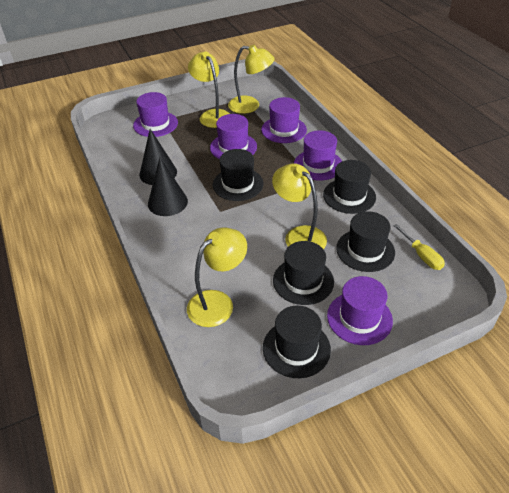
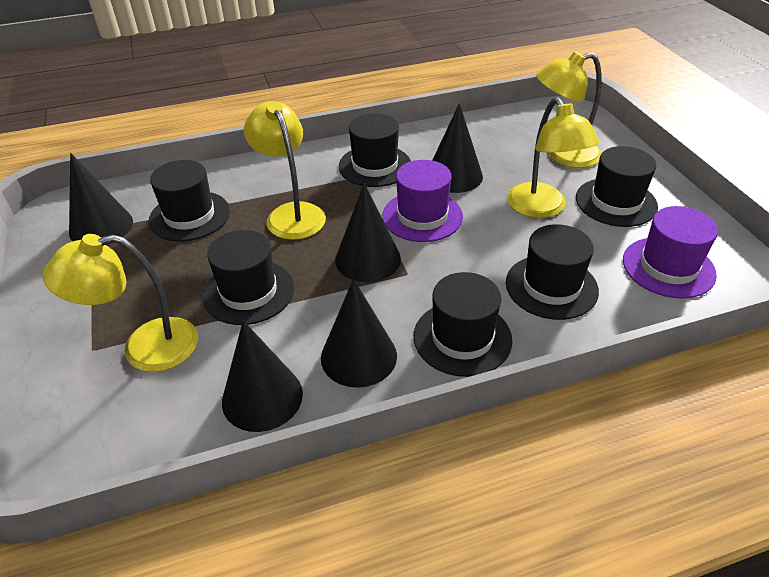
black cone: 2 -> 5
black hat: 5 -> 6
purple hat: 5 -> 2
yellow screwdriver: 1 -> 0

